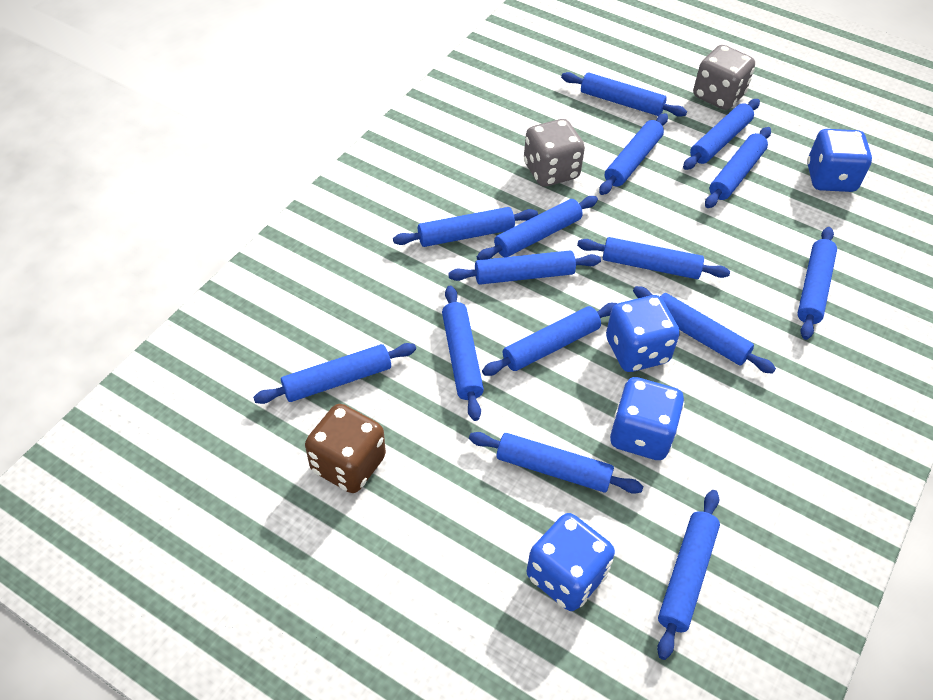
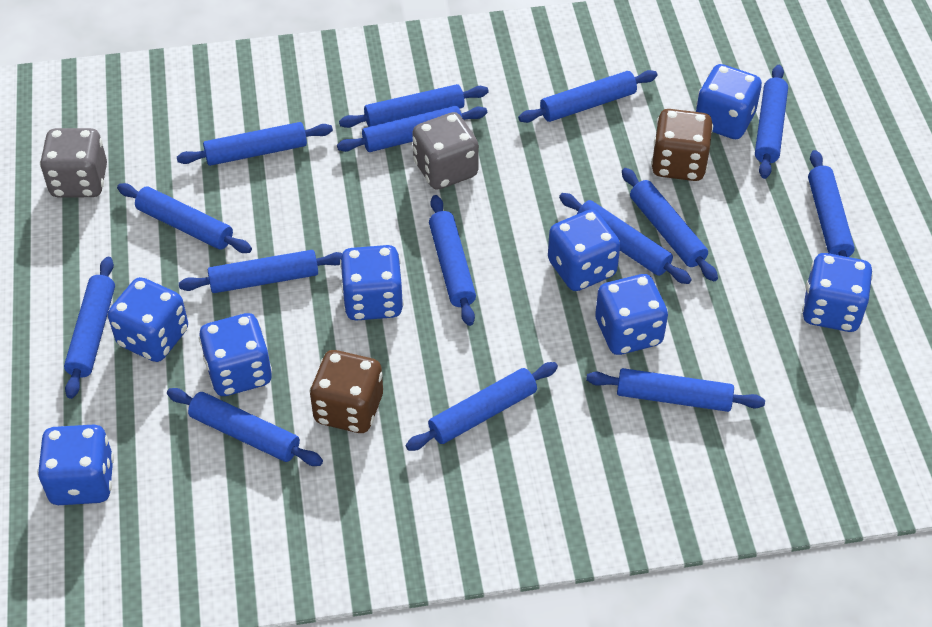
blue dice: 4 -> 8
brown dice: 1 -> 2

